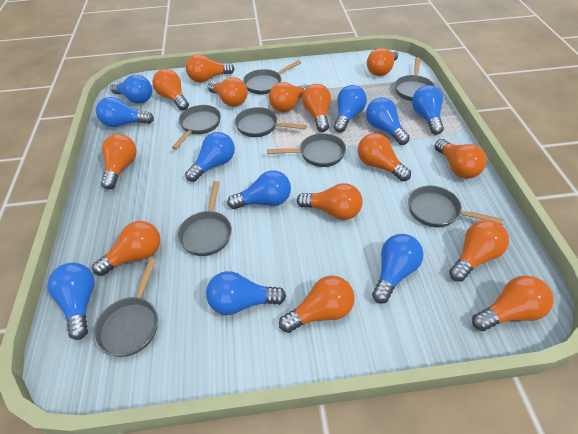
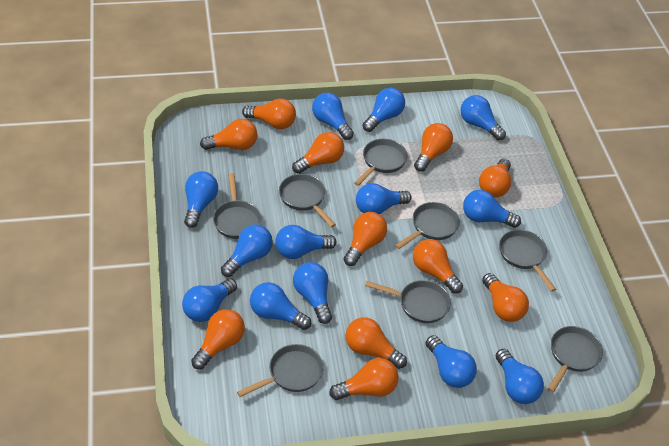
blue light bulb: 10 -> 13
orange light bulb: 14 -> 11

